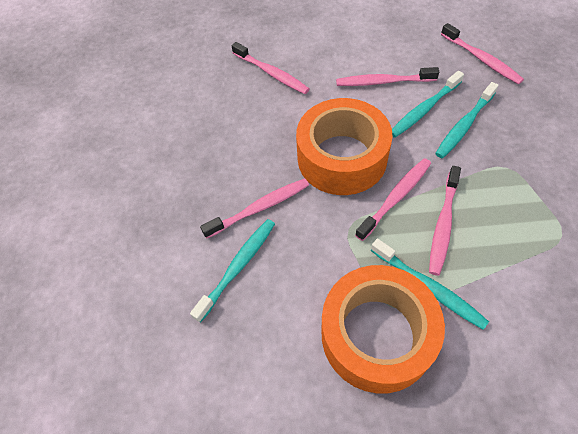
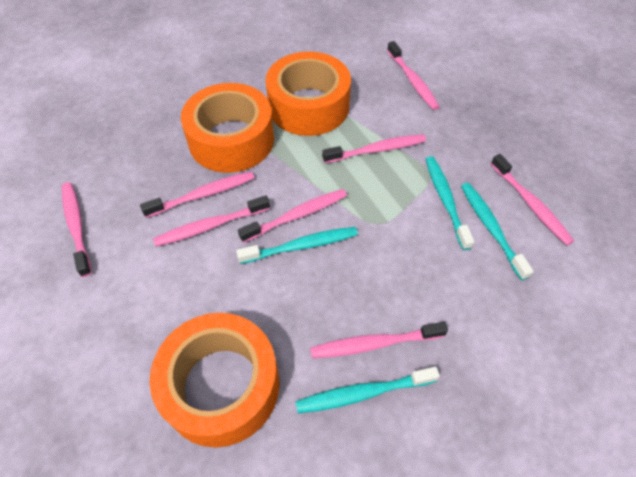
orange tape: 2 -> 3
pink toothbrush: 6 -> 8

